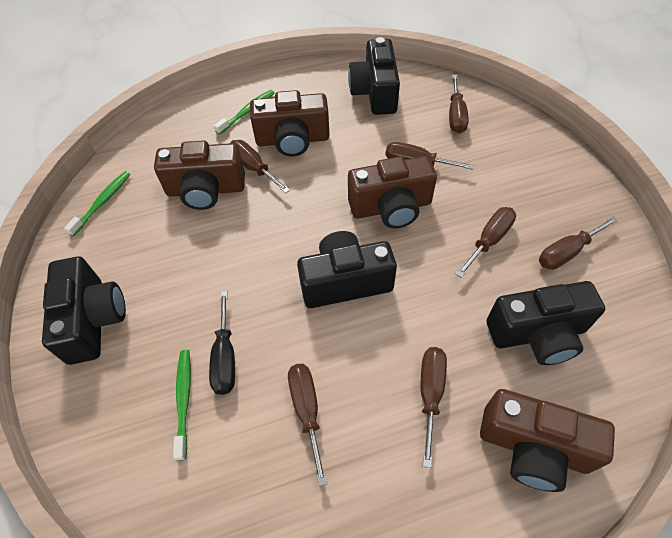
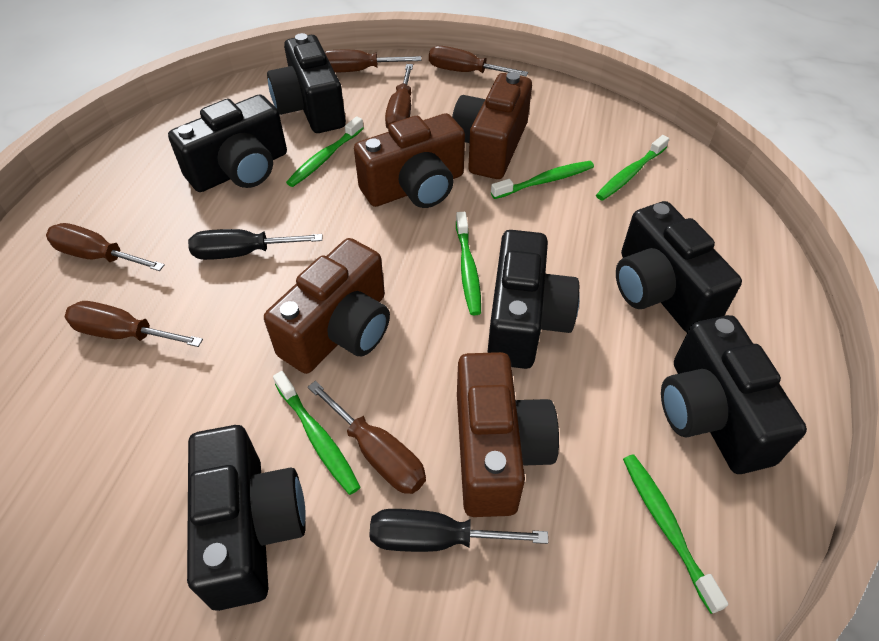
black camera: 4 -> 6
black screwdriver: 1 -> 2
brown screwdriver: 7 -> 6
green toothbrush: 3 -> 6

